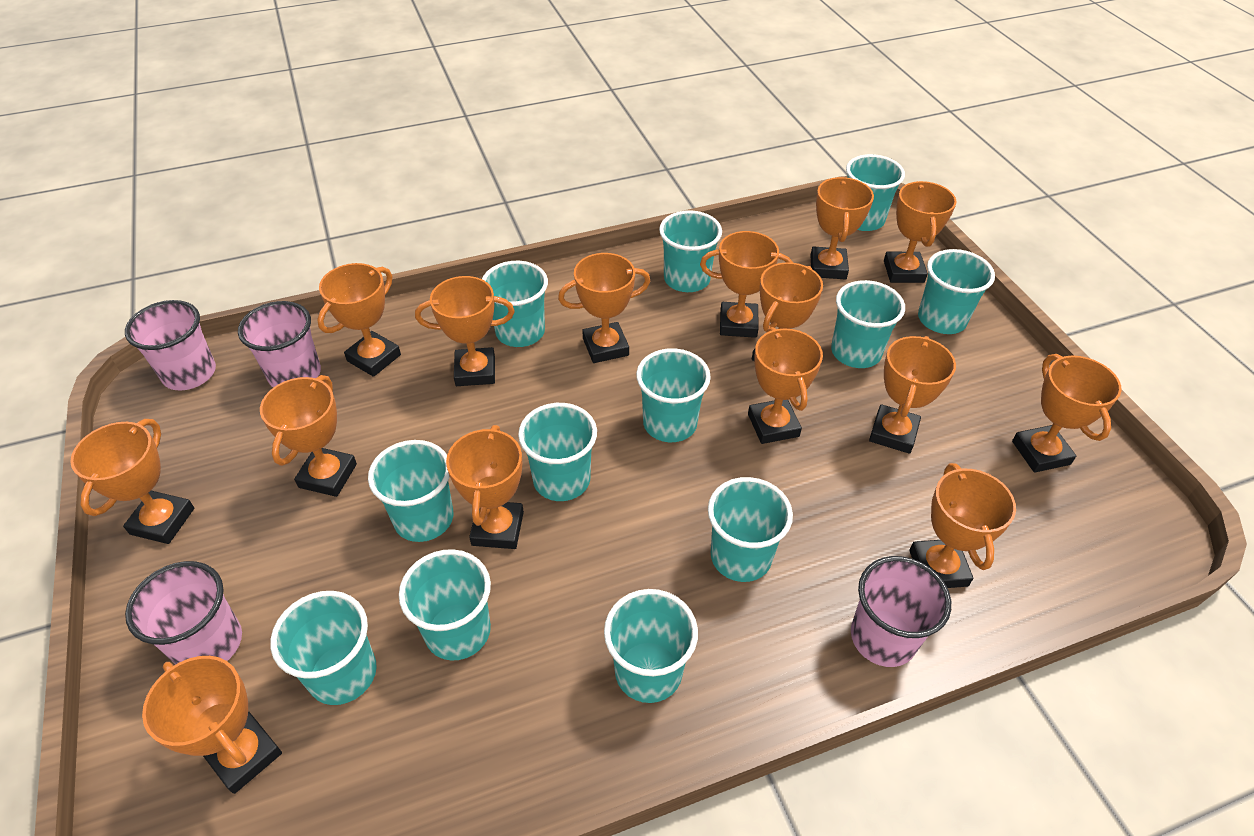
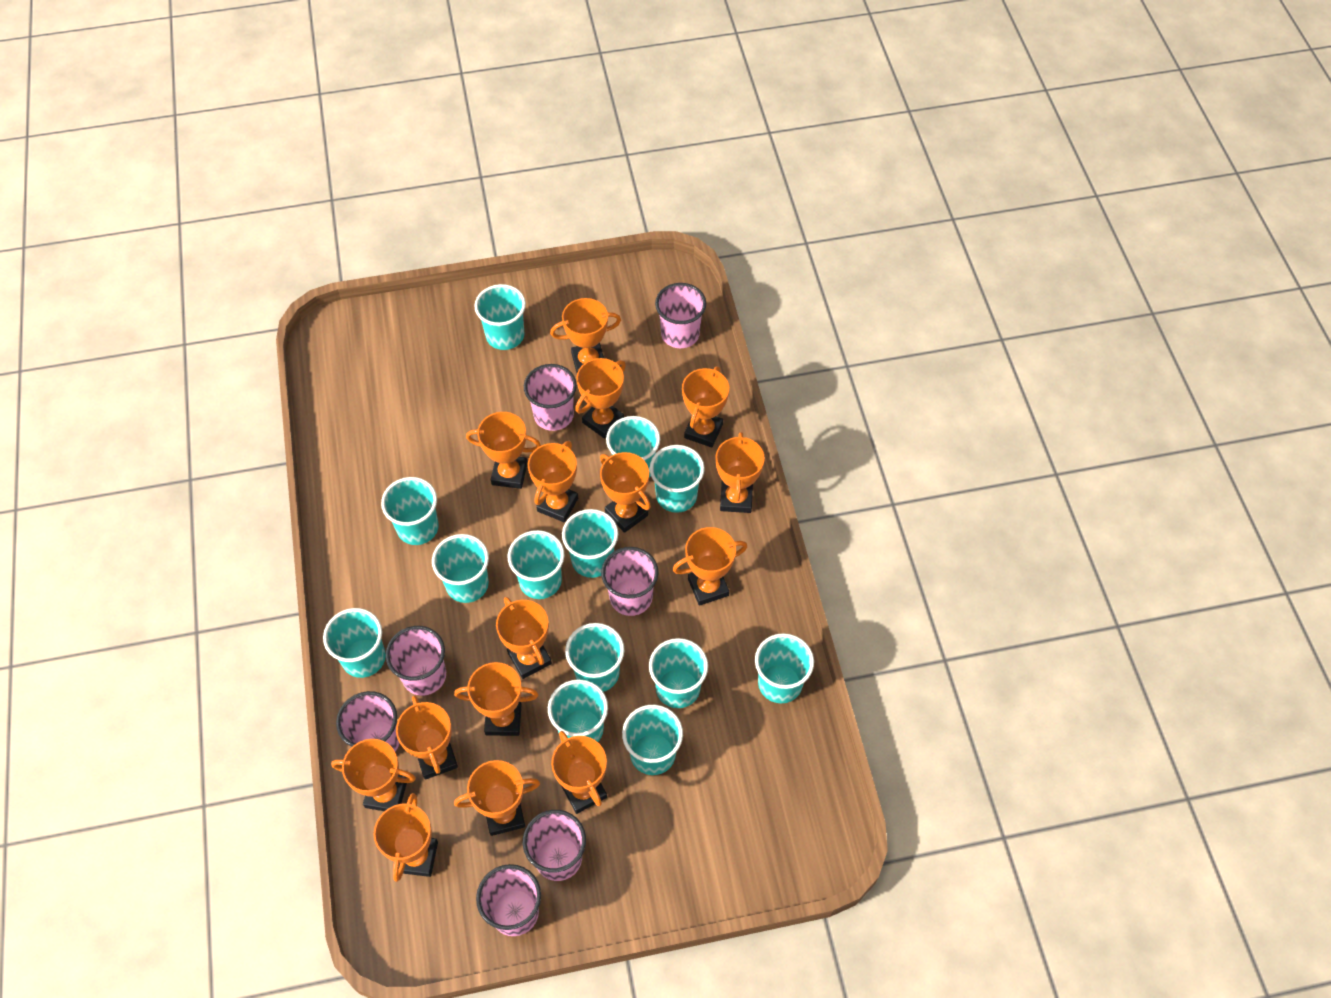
pink cup: 4 -> 7
turquoise cup: 12 -> 13

